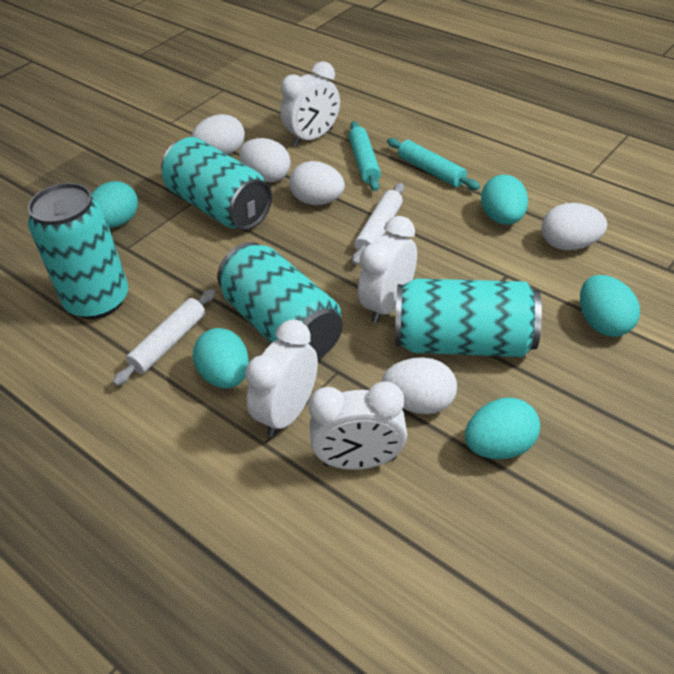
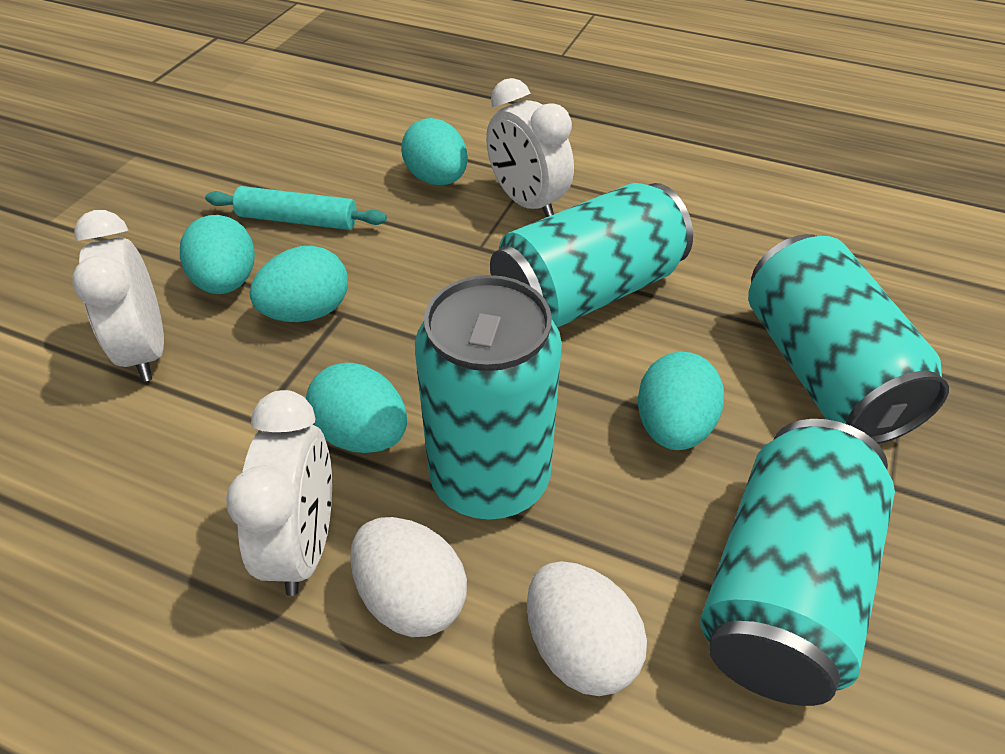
turquoise rolling pin: 2 -> 1
white clock: 4 -> 3
white egg: 5 -> 2
white rolling pin: 2 -> 0

